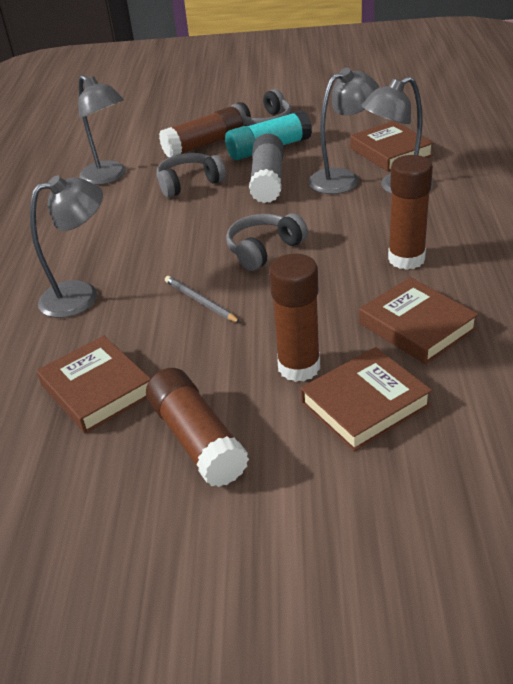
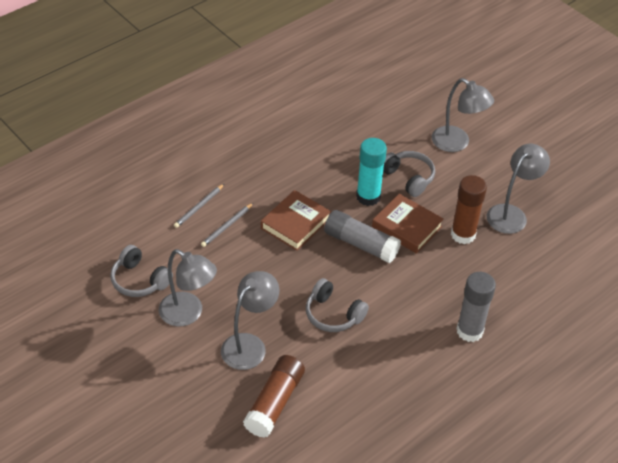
brown book: 4 -> 2
brown glue stick: 4 -> 2
grey glue stick: 1 -> 2
grey pencil: 1 -> 2

